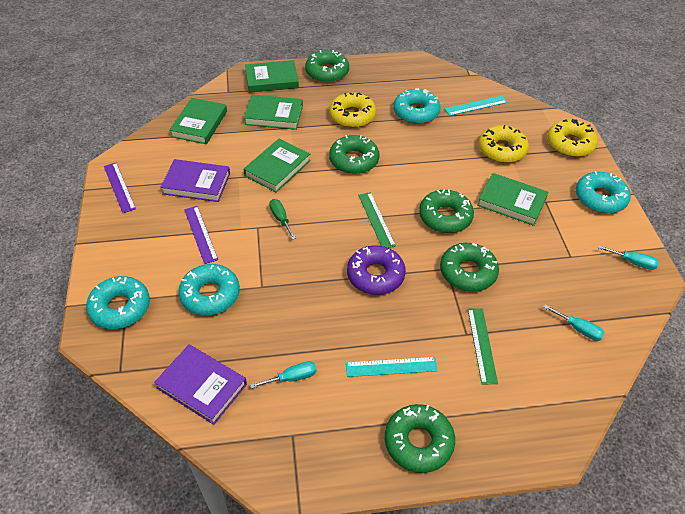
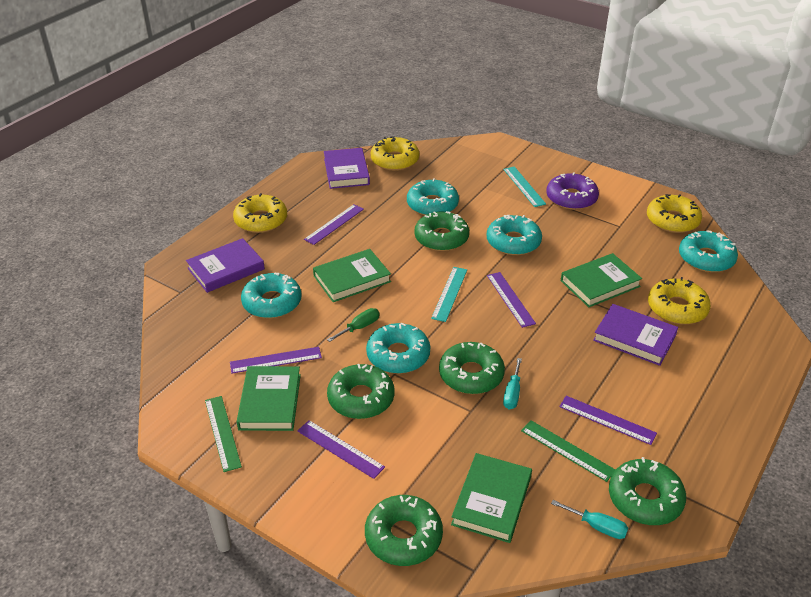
green book: 5 -> 4
purple book: 2 -> 3
purple ruler: 2 -> 5
turquoise donut: 4 -> 5
turquoise screwdriver: 3 -> 2
yellow donut: 3 -> 4

